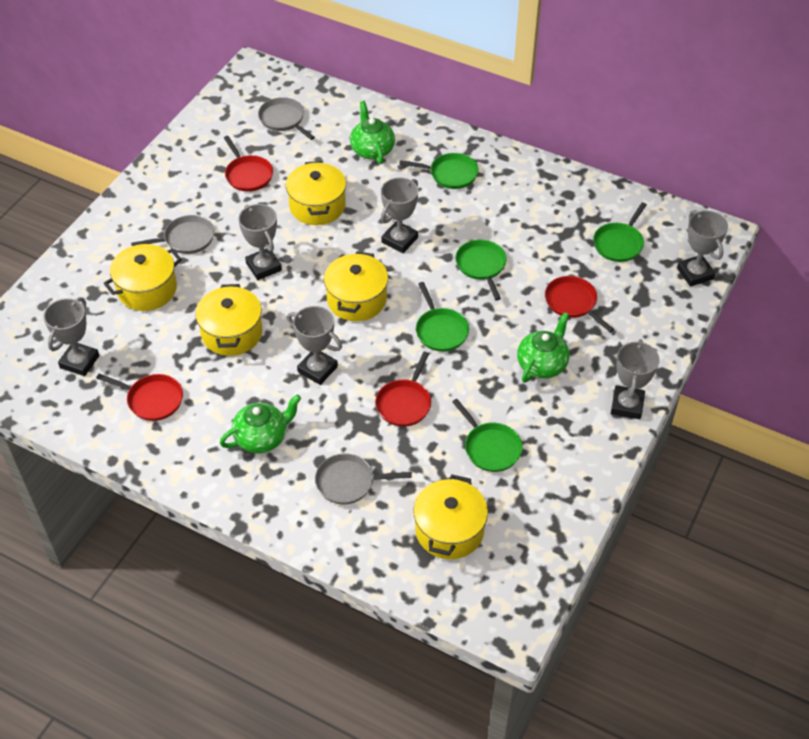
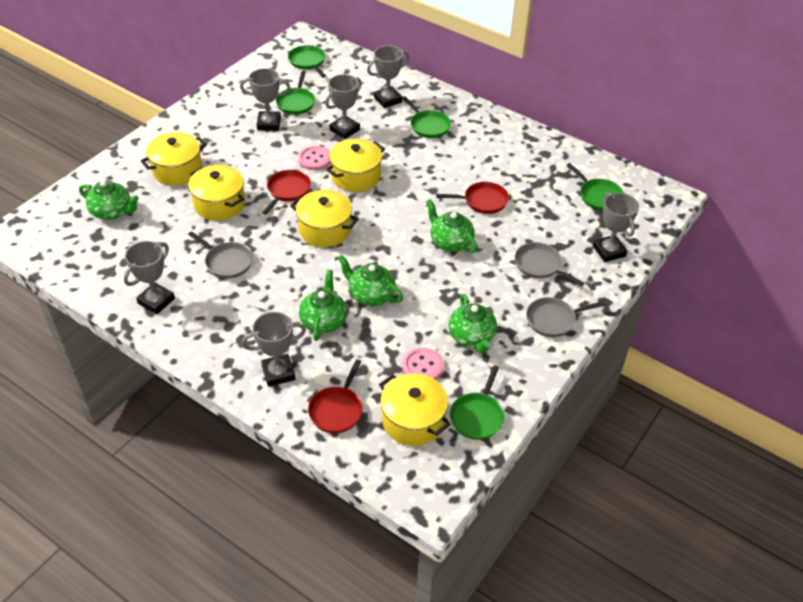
green teapot: 3 -> 5
pink button: 0 -> 2
red pan: 4 -> 3

